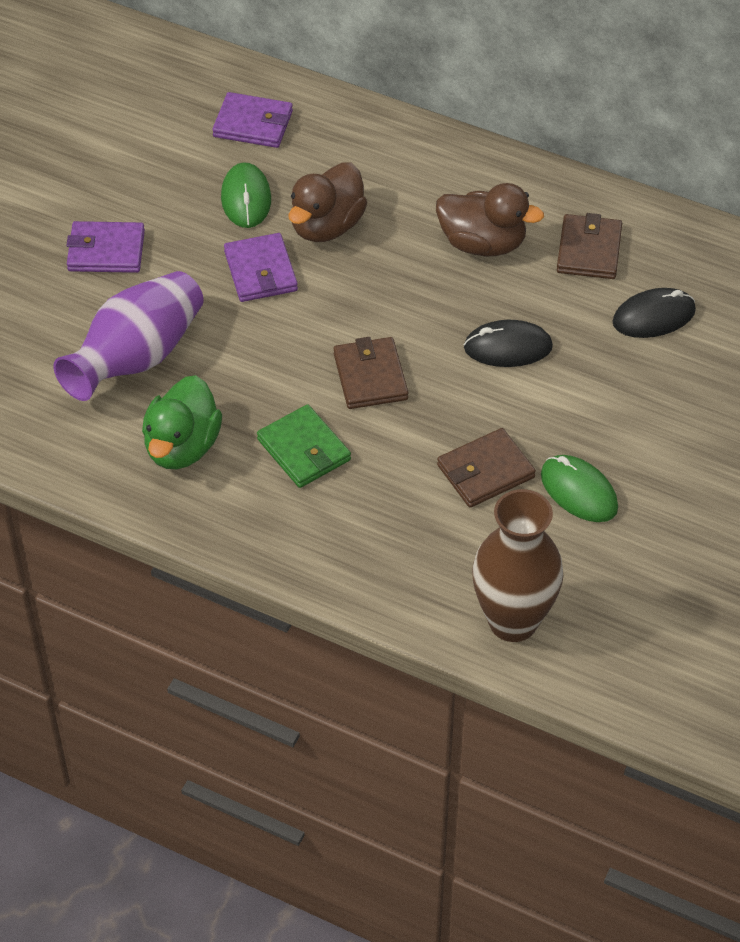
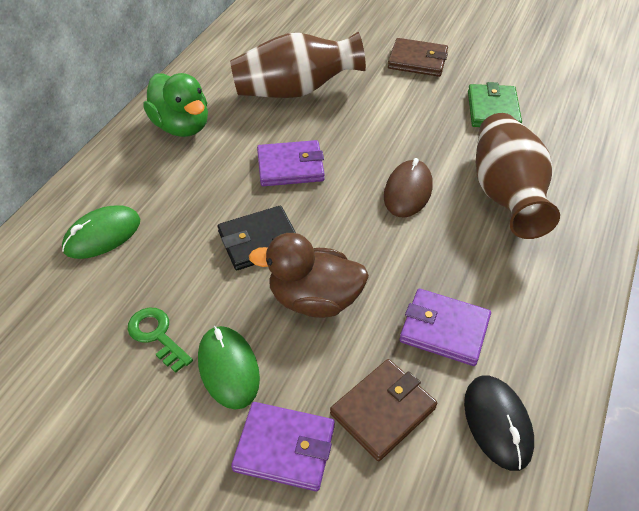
black mouse: 2 -> 1
black wallet: 0 -> 1
brown duck: 2 -> 1
brown mouse: 0 -> 1
brown vase: 1 -> 2
brown wallet: 3 -> 2
green key: 0 -> 1
purple vase: 1 -> 0

